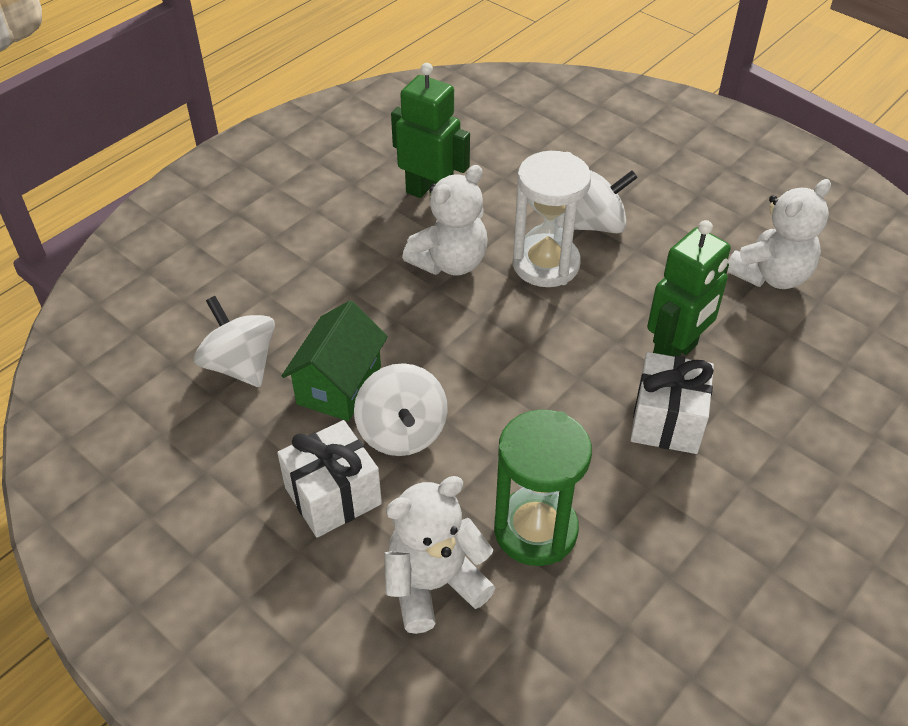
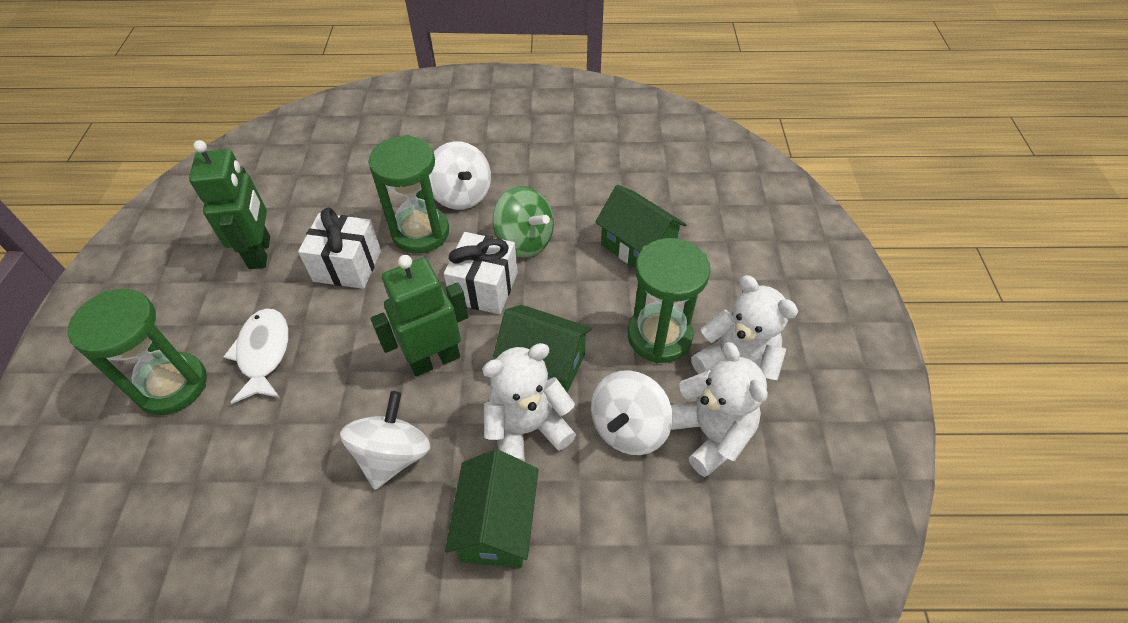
green hourglass: 1 -> 3
green house: 1 -> 3
green spinning top: 0 -> 1
white fish: 0 -> 1
white hourglass: 1 -> 0

